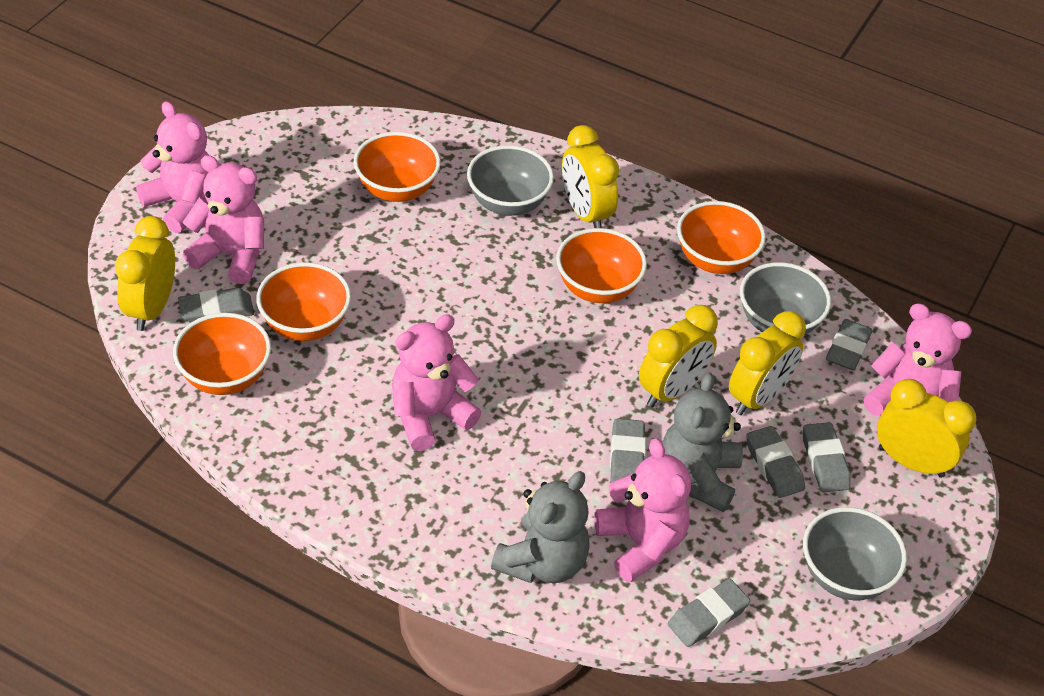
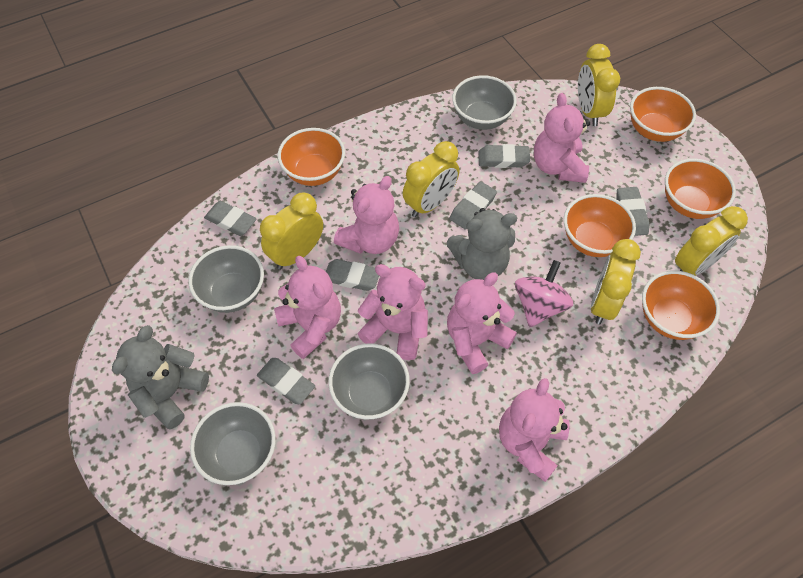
grey bowl: 3 -> 4
pink spinning top: 0 -> 1
pink teddy bear: 5 -> 6

